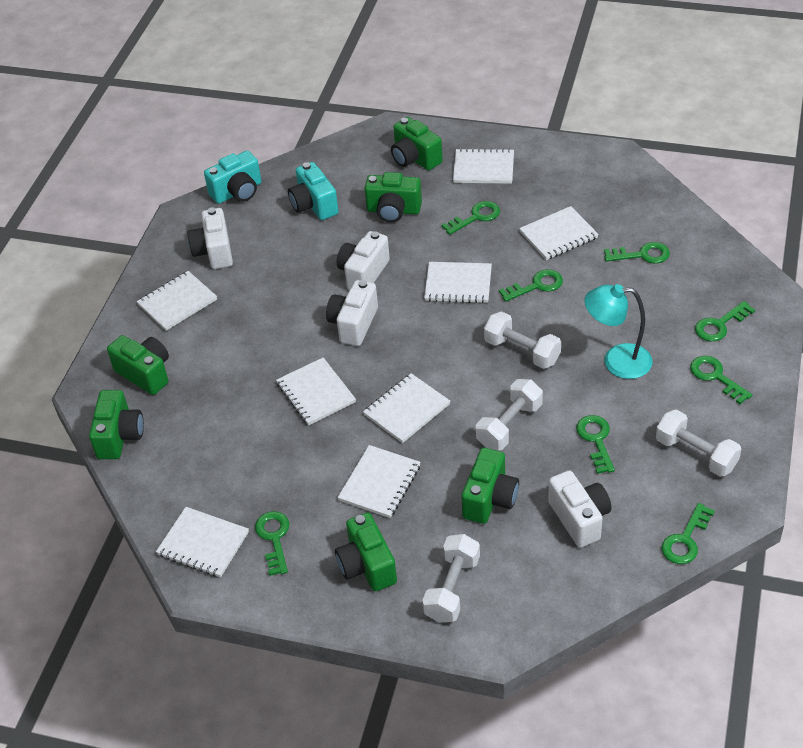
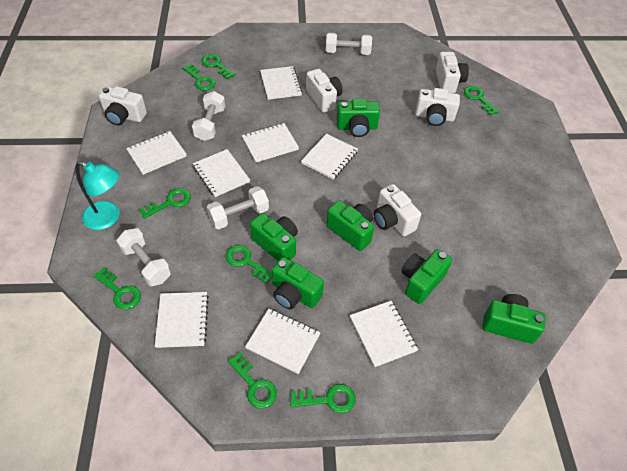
turquoise camera: 2 -> 0
white camera: 4 -> 5

